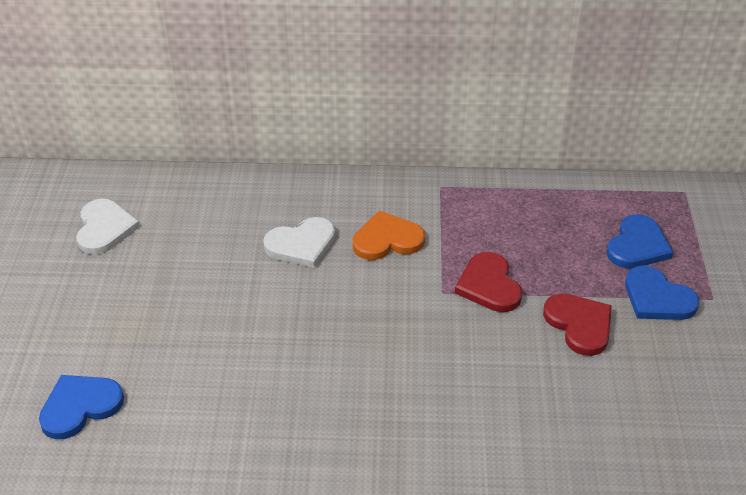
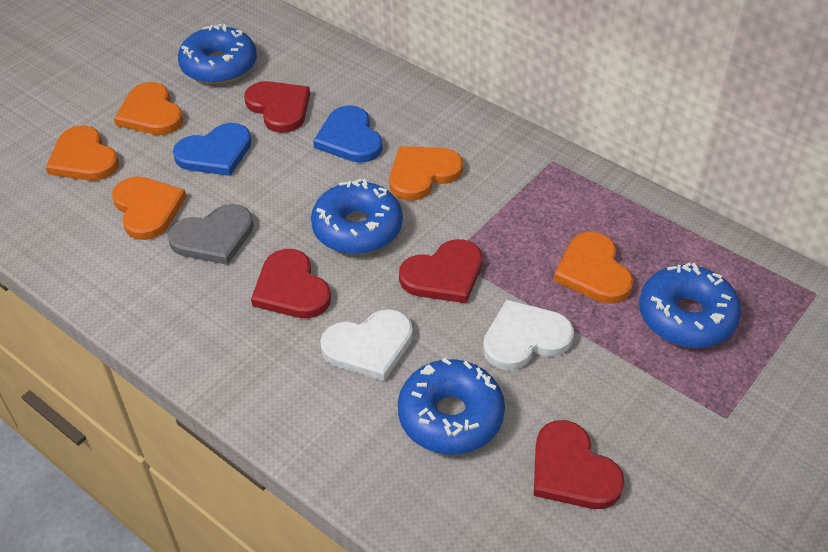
blue donut: 0 -> 4
blue heart: 3 -> 2
grey heart: 0 -> 1
orange heart: 1 -> 5
red heart: 2 -> 4

